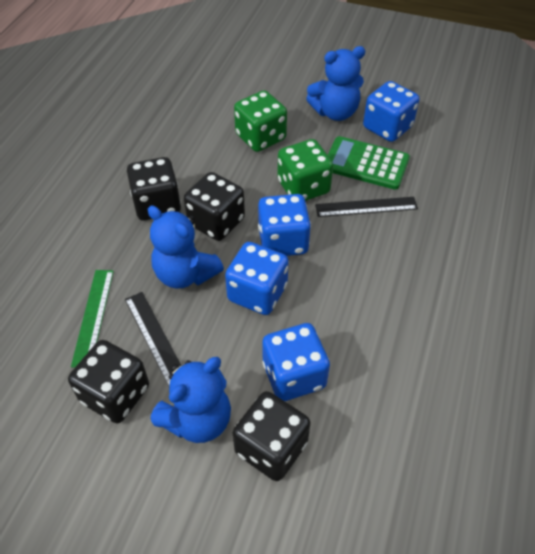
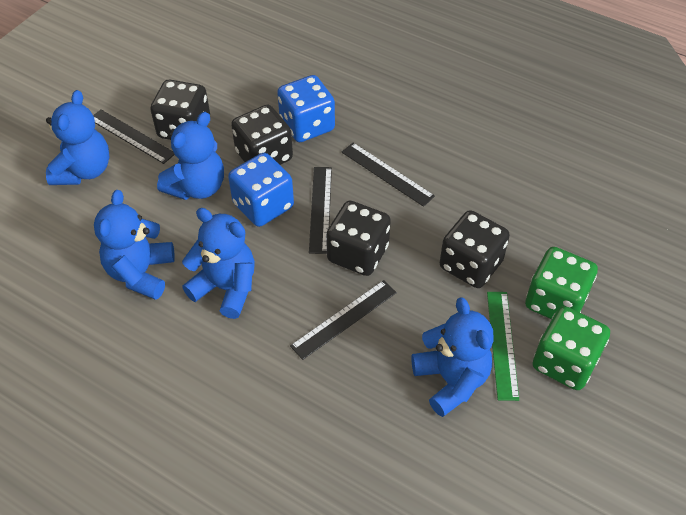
black ruler: 2 -> 4
blue dice: 4 -> 2
blue teddy bear: 3 -> 5
green calculator: 1 -> 0

